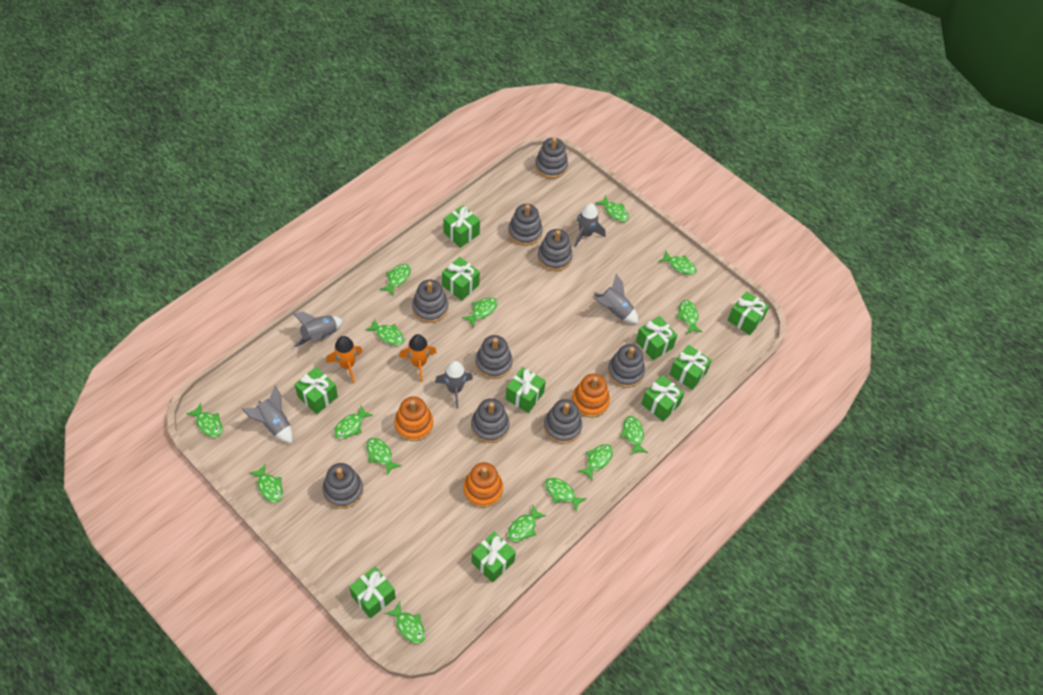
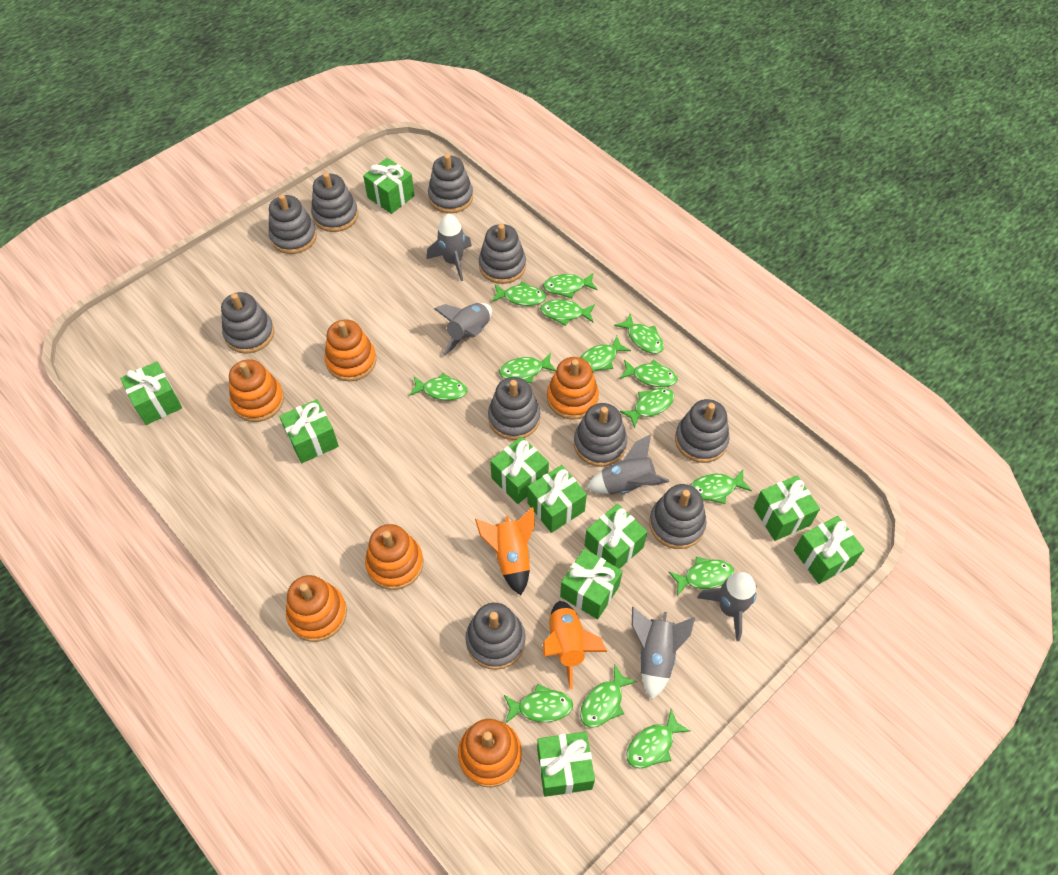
green fish: 15 -> 14
grey stacking toy: 9 -> 10
orange stacking toy: 3 -> 6

